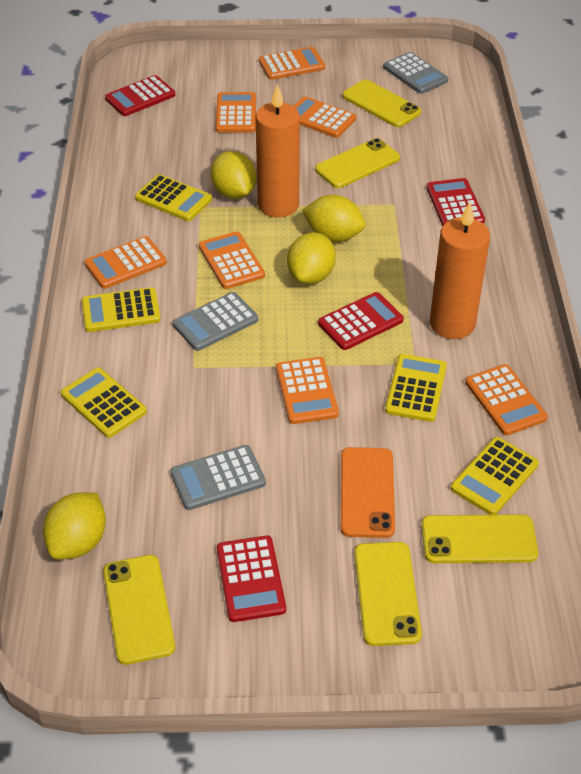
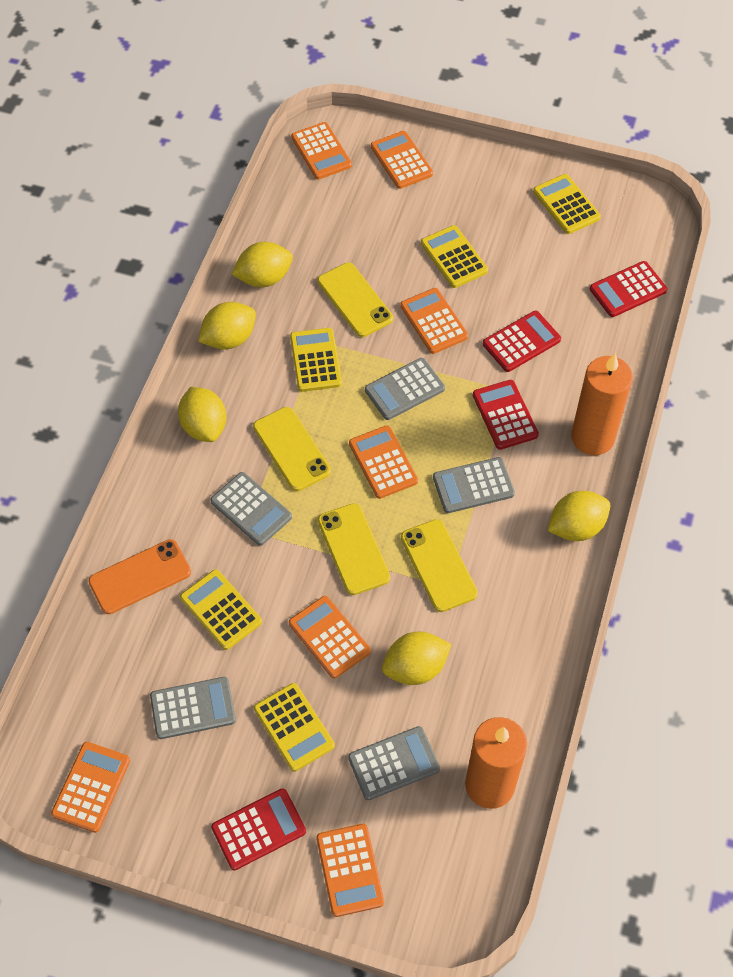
grey calculator: 3 -> 5
yellow lemon: 4 -> 5
yellow phone: 5 -> 4

